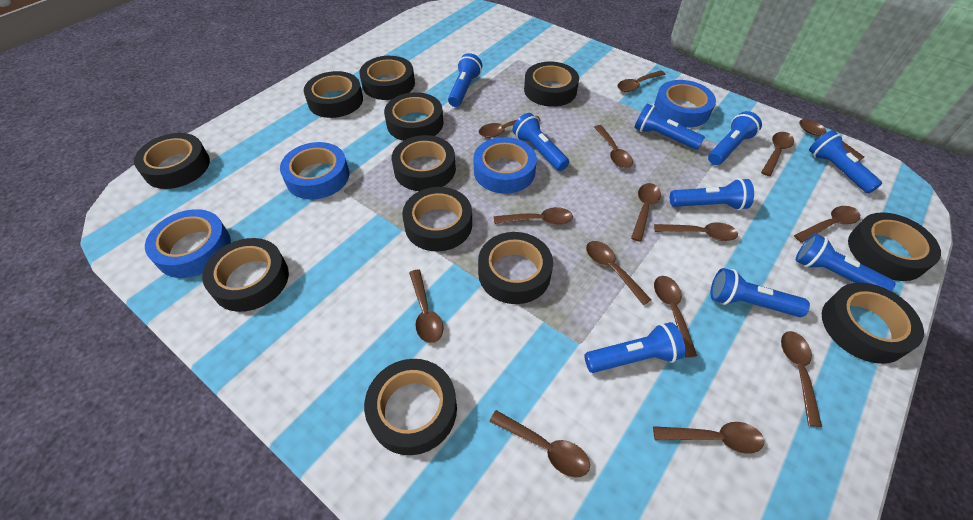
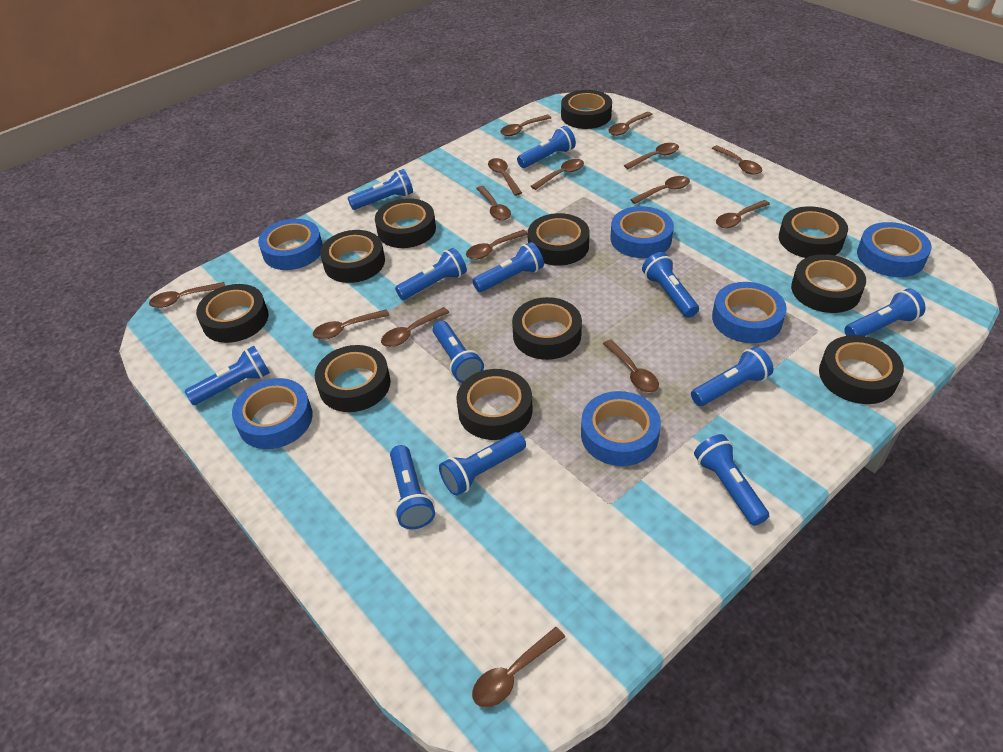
black tape: 12 -> 11
blue flashlight: 9 -> 12
blue tape: 4 -> 6

